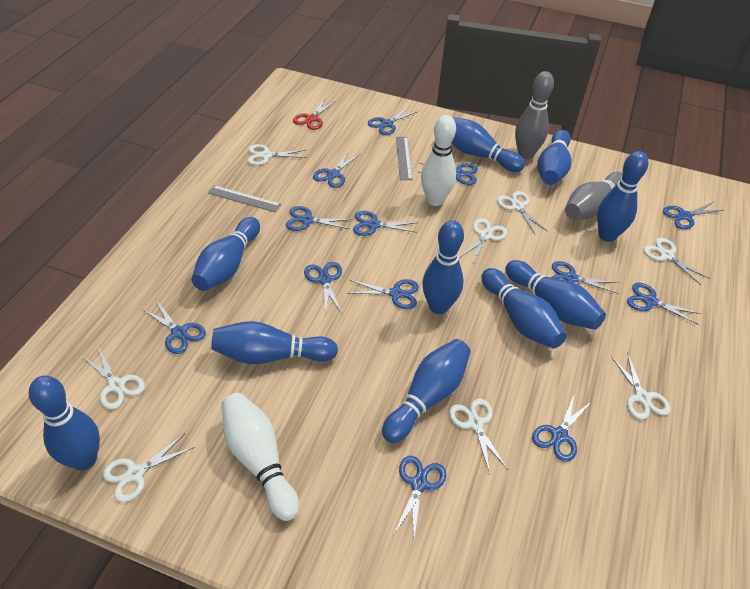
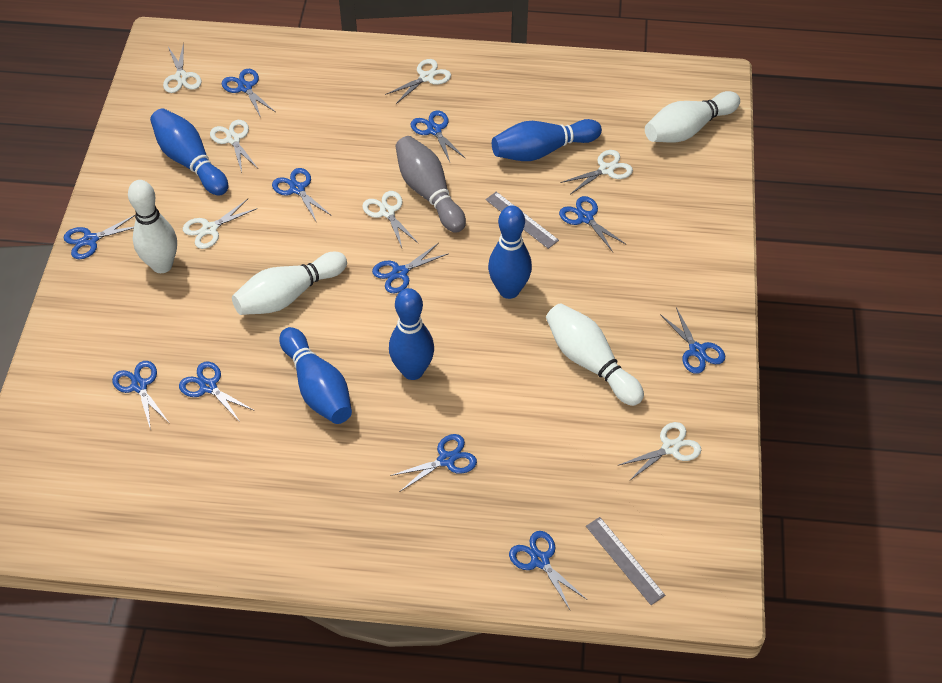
blue bowling pin: 10 -> 5
blue scissors: 13 -> 11
grey bowling pin: 2 -> 1
red scissors: 1 -> 0
white bowling pin: 2 -> 4
white scissors: 8 -> 7

